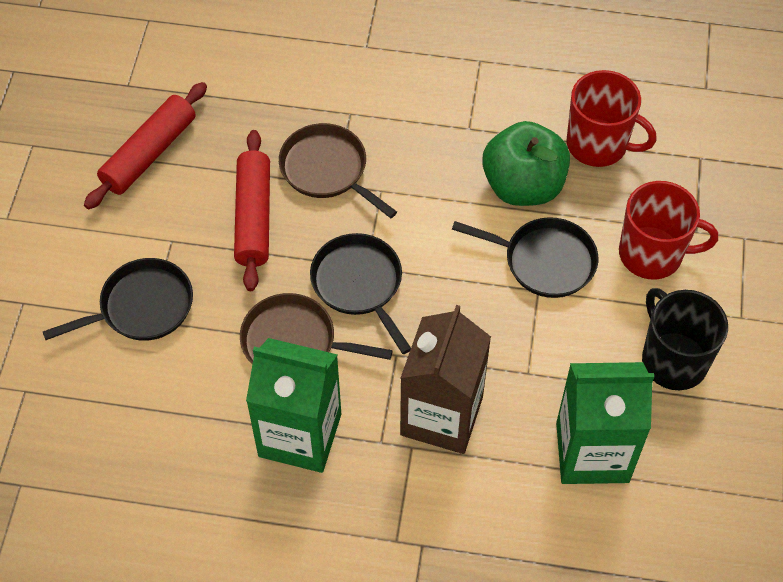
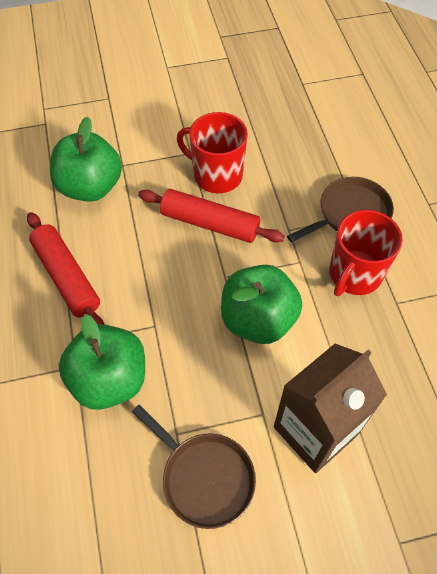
black mug: 1 -> 0
black pan: 3 -> 0
green apple: 1 -> 3
green carton: 2 -> 0

